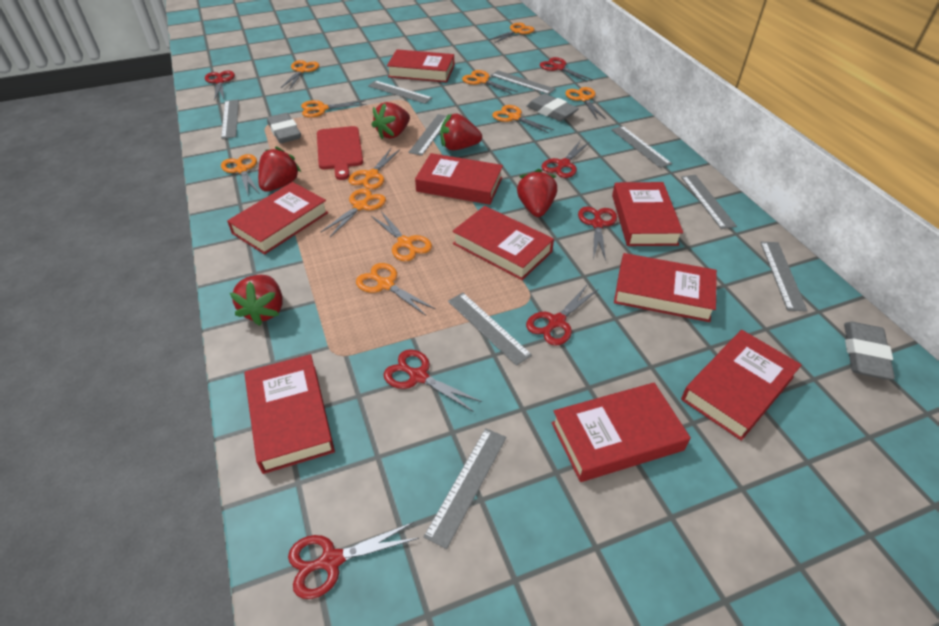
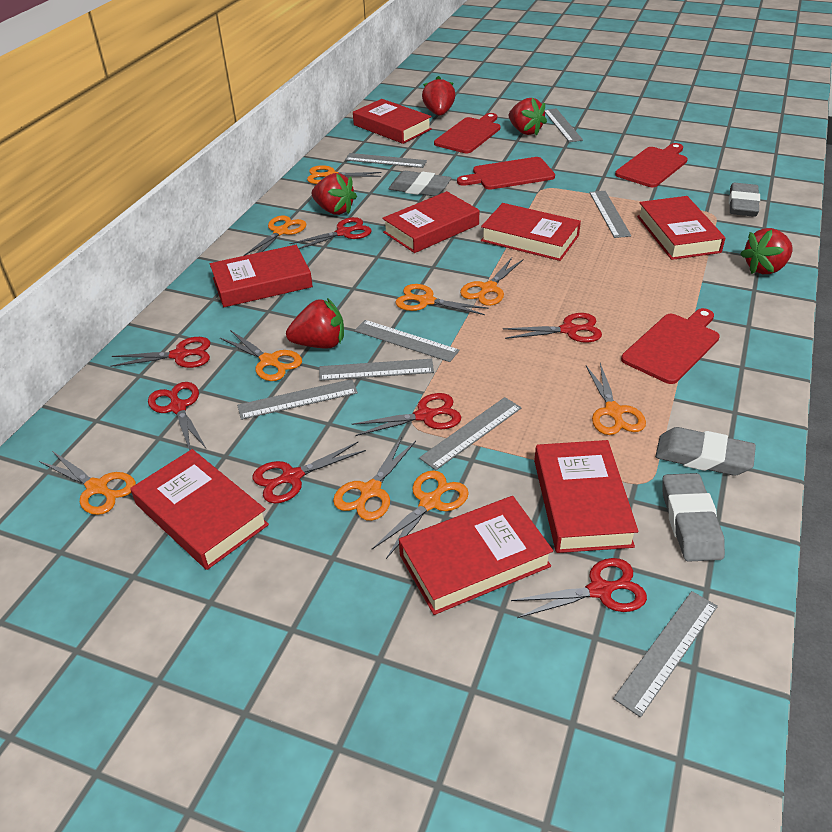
grey eraser: 3 -> 4
grey ruler: 9 -> 8
orange scissors: 11 -> 9
red book: 9 -> 8
red cutting board: 1 -> 4

